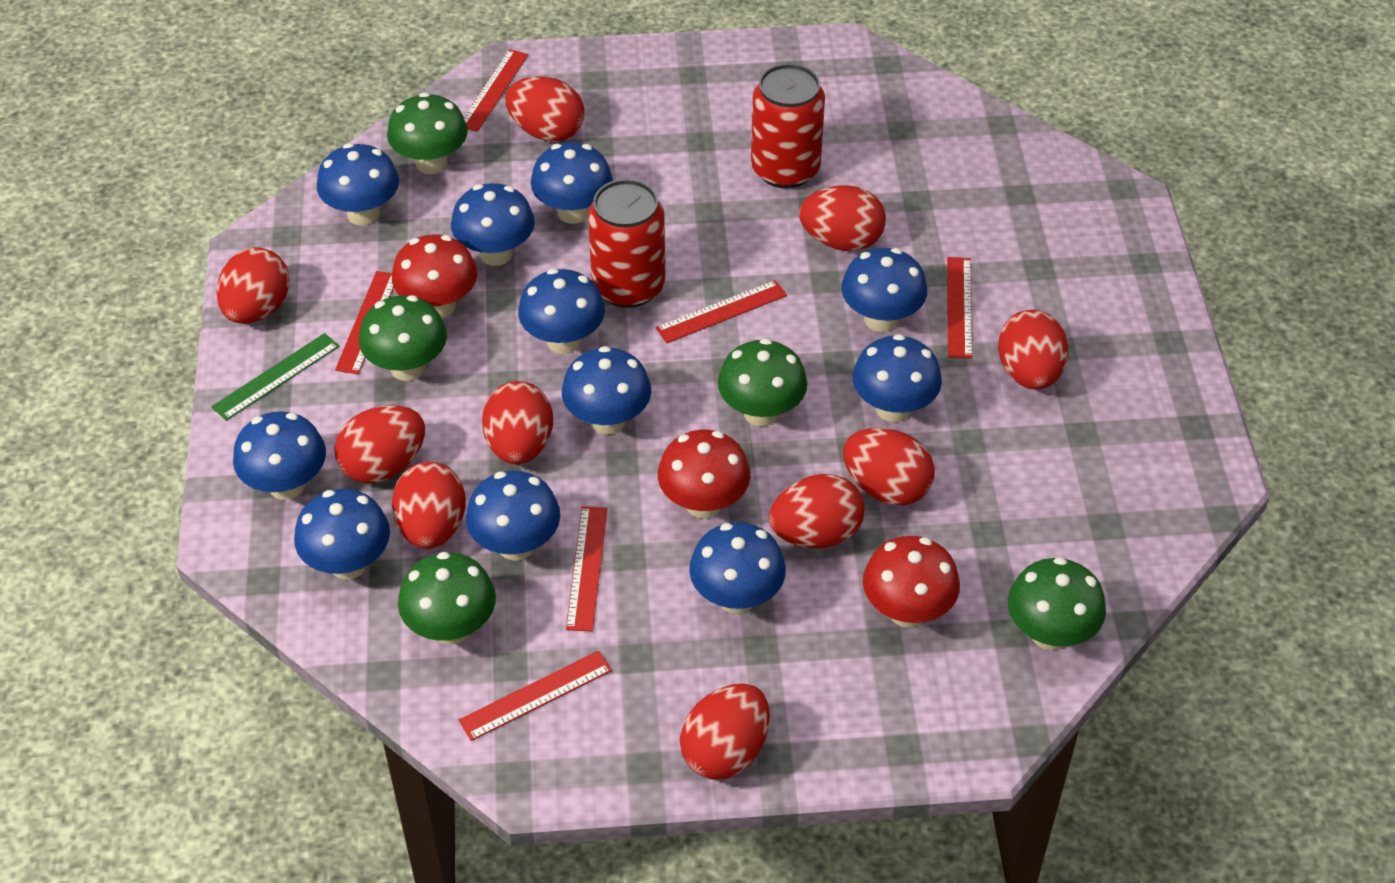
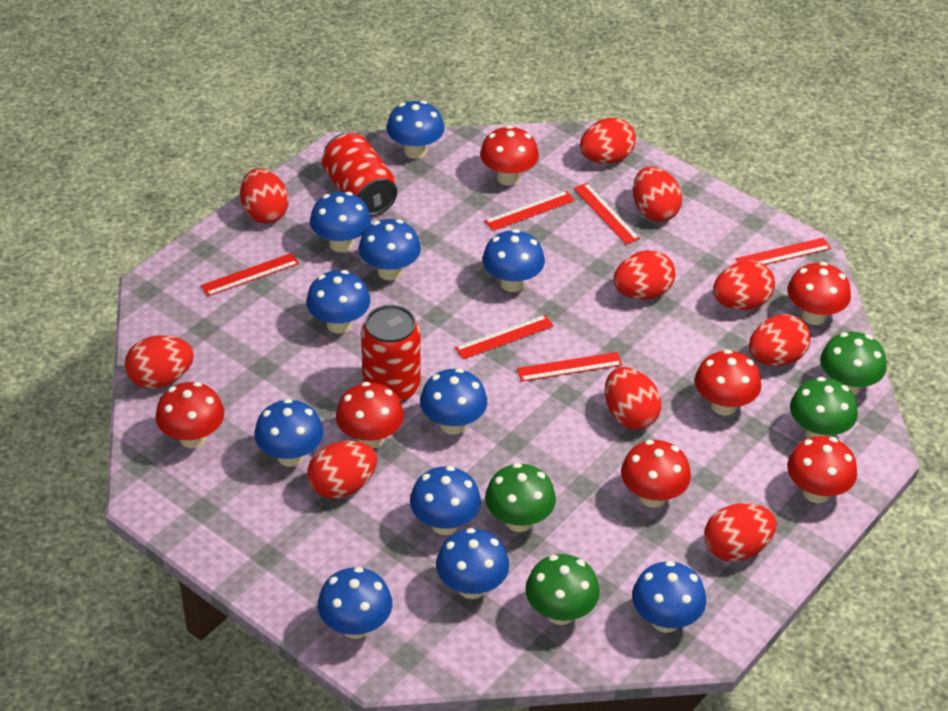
green mushroom: 5 -> 4
green ruler: 1 -> 0
red mushroom: 3 -> 7

